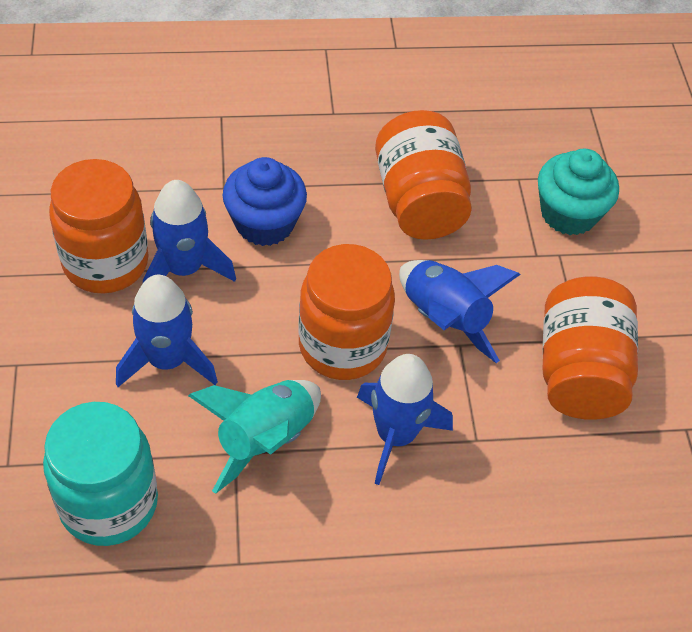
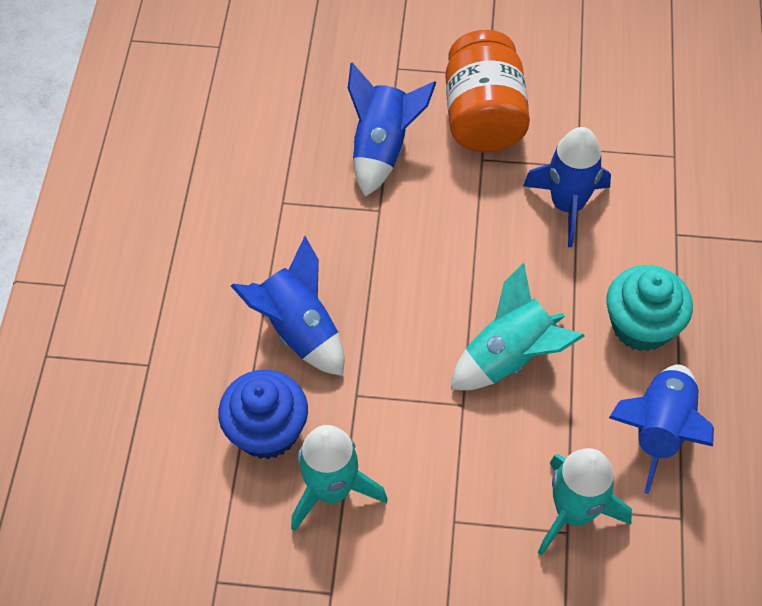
orange jar: 4 -> 1
turquoise jar: 1 -> 0
turquoise rocket: 1 -> 3

